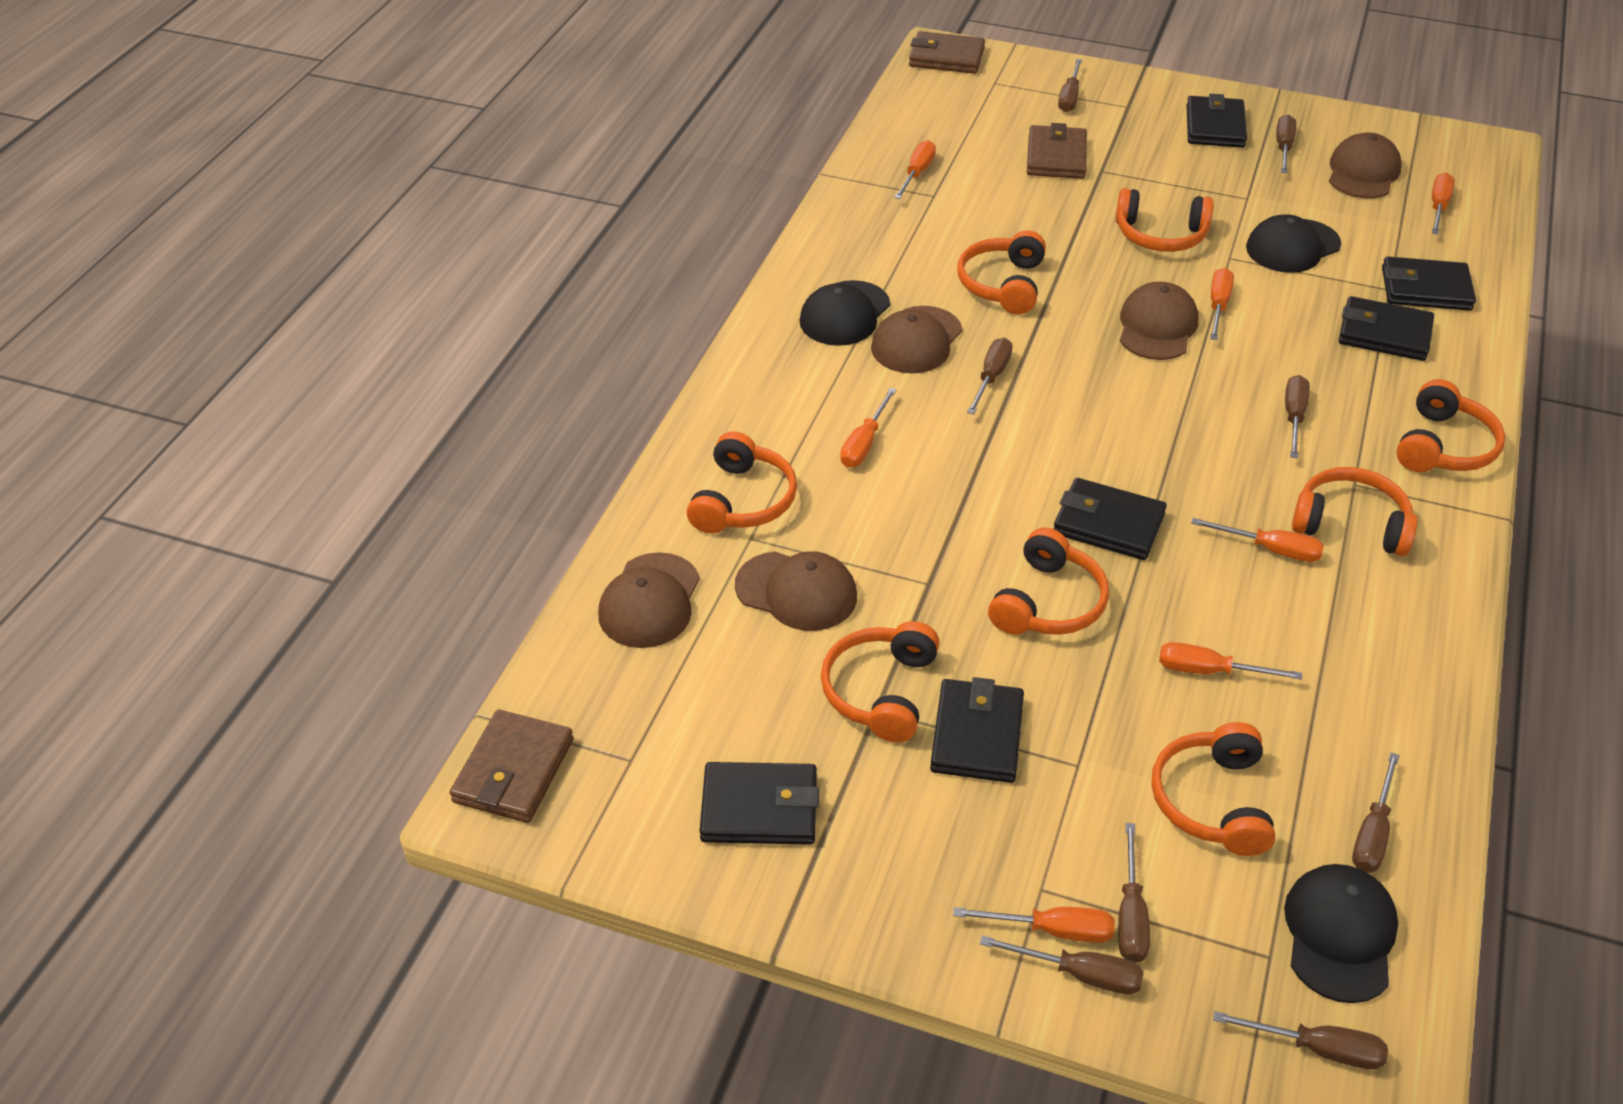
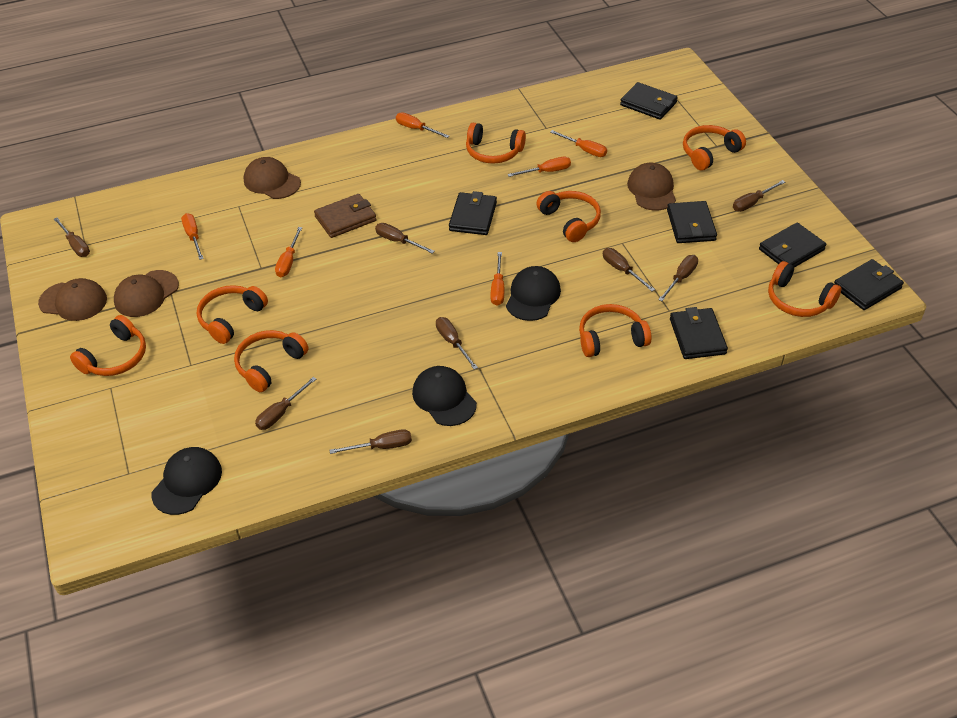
brown cap: 5 -> 4
brown wallet: 3 -> 1
orange screwdriver: 7 -> 6

